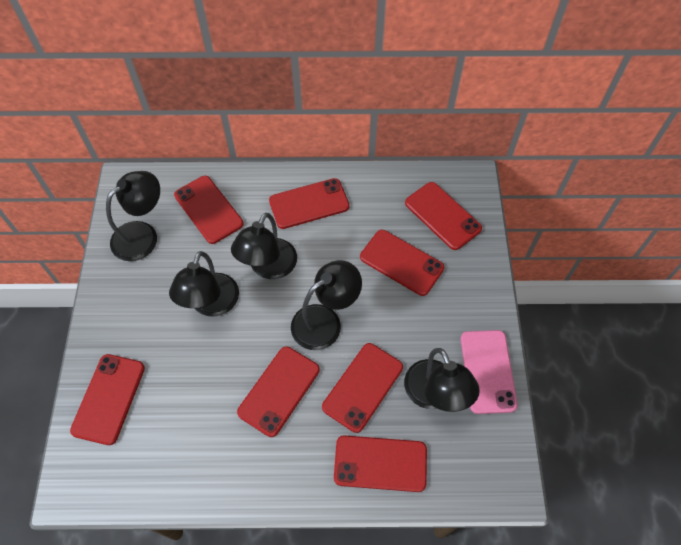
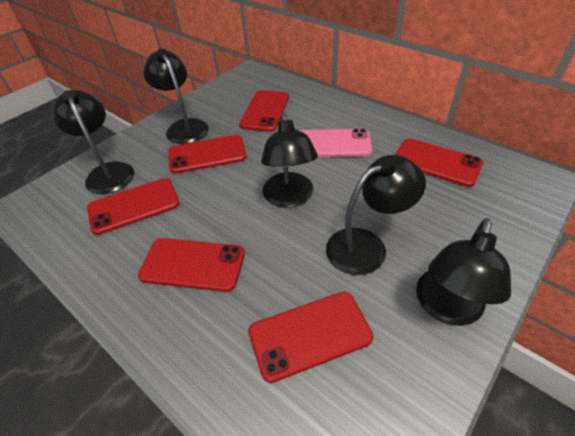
red phone: 8 -> 6

